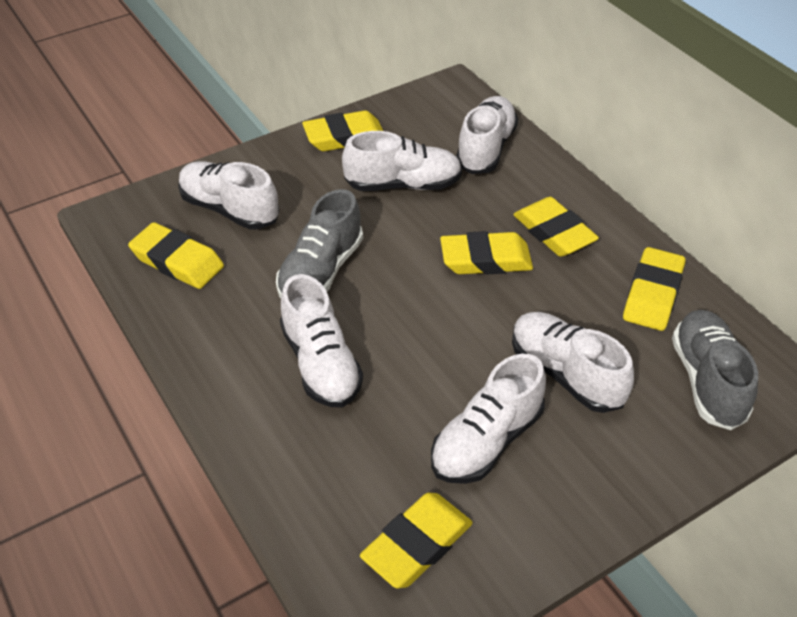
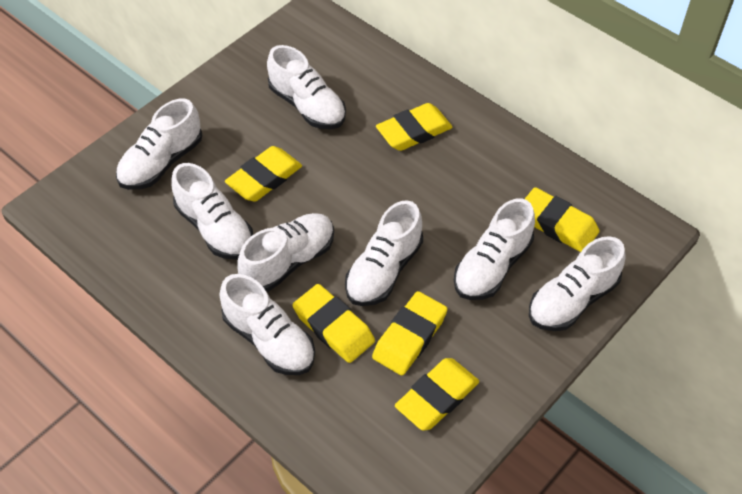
grey shoe: 2 -> 0
white shoe: 6 -> 8

